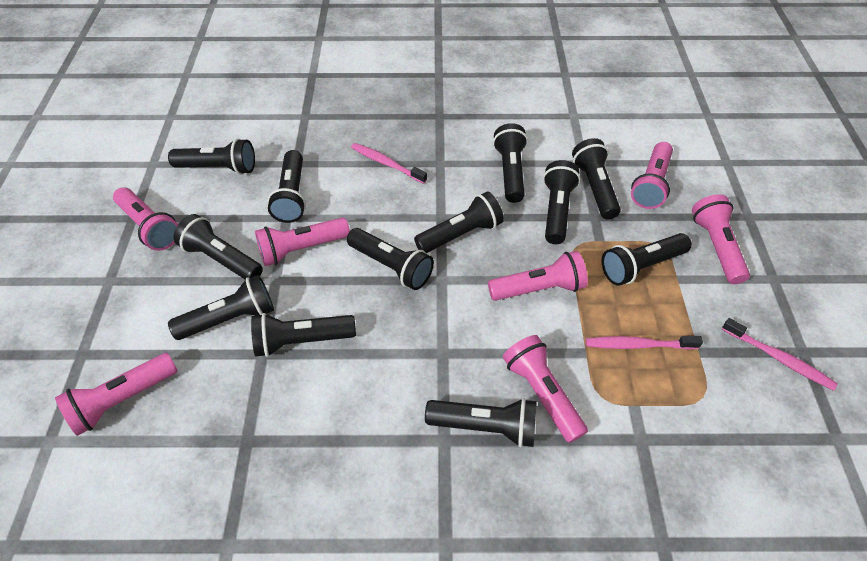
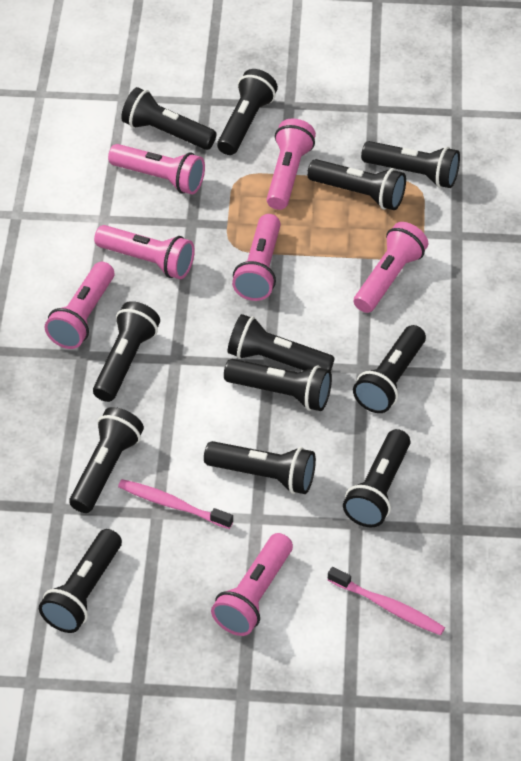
pink toothbrush: 3 -> 2

